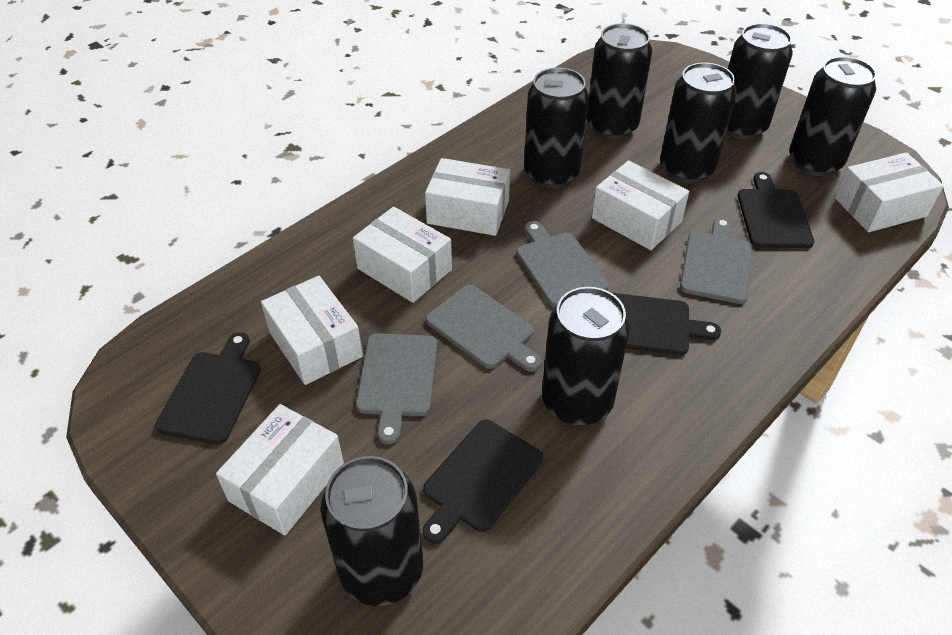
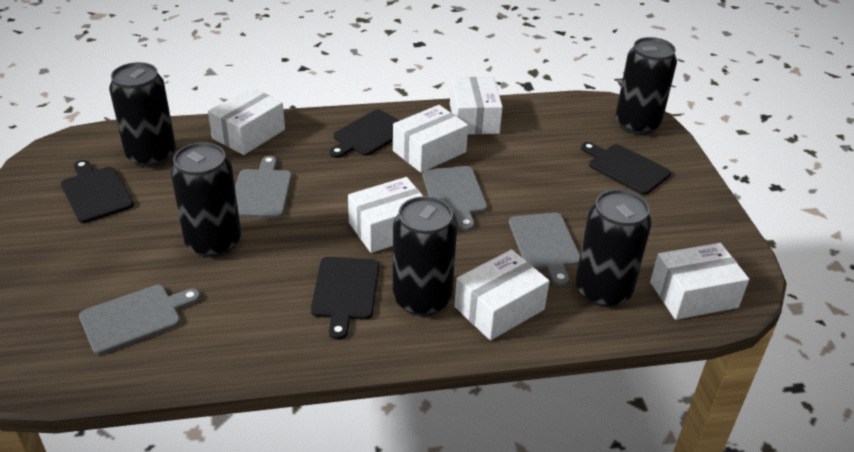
black can: 7 -> 5

